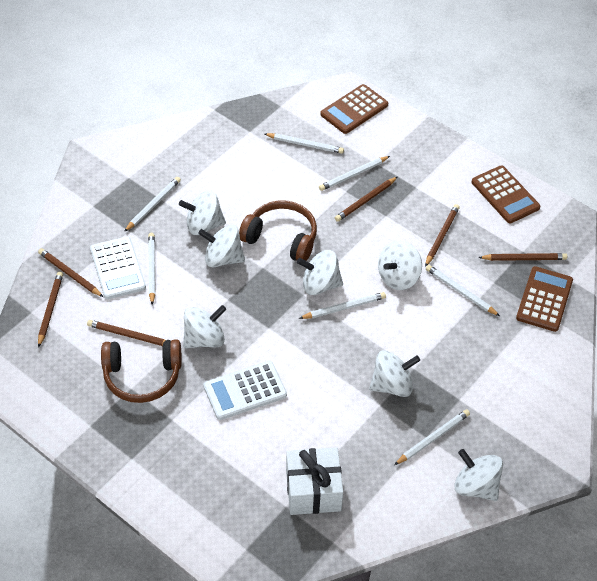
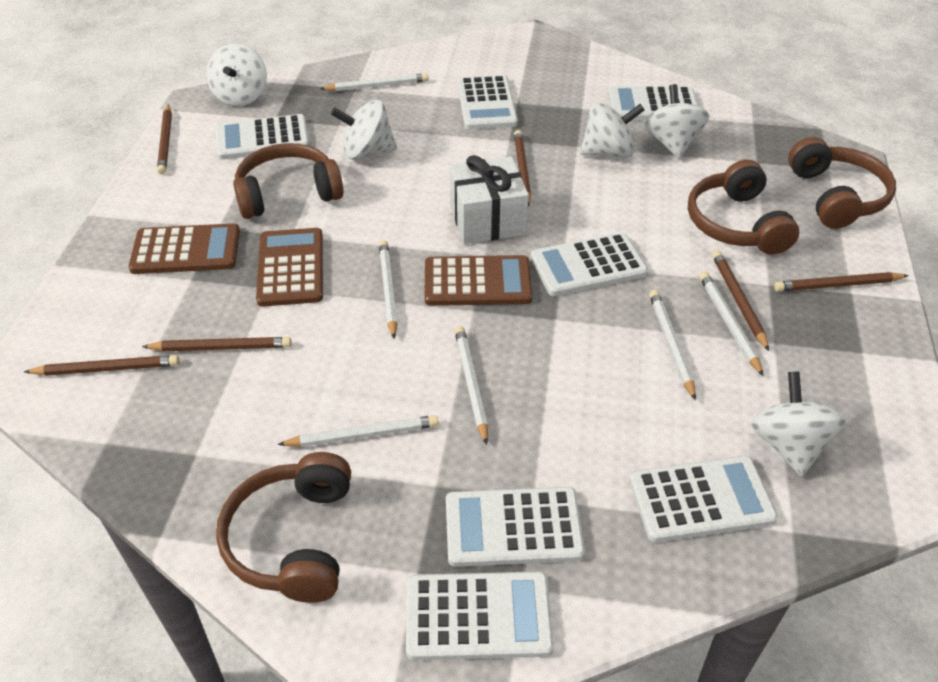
brown headphones: 2 -> 4
white calculator: 2 -> 7
white pencil: 7 -> 6
white spinning top: 7 -> 5

